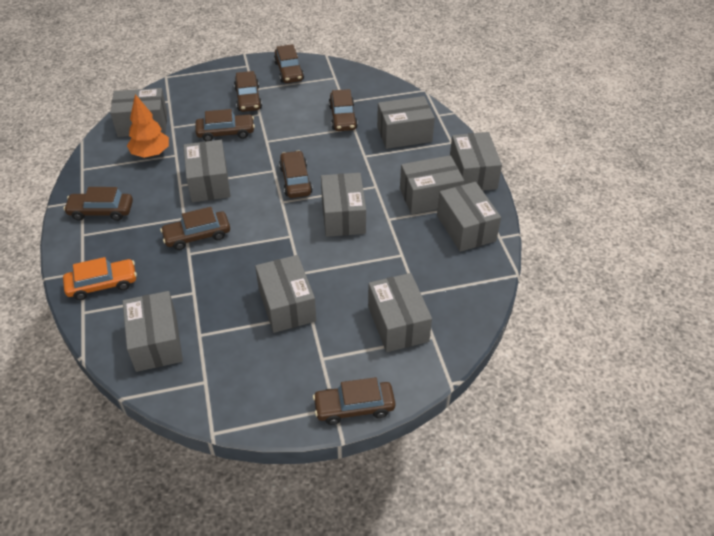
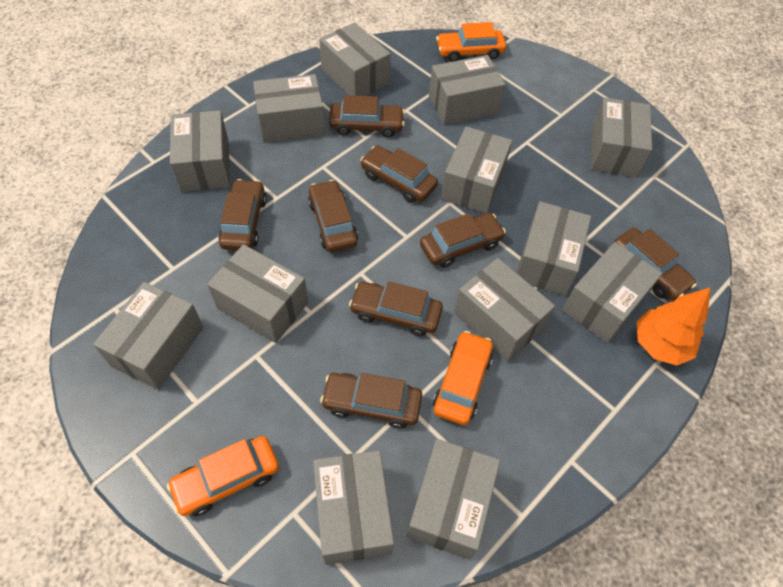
grey box: 10 -> 13
orange car: 1 -> 3

